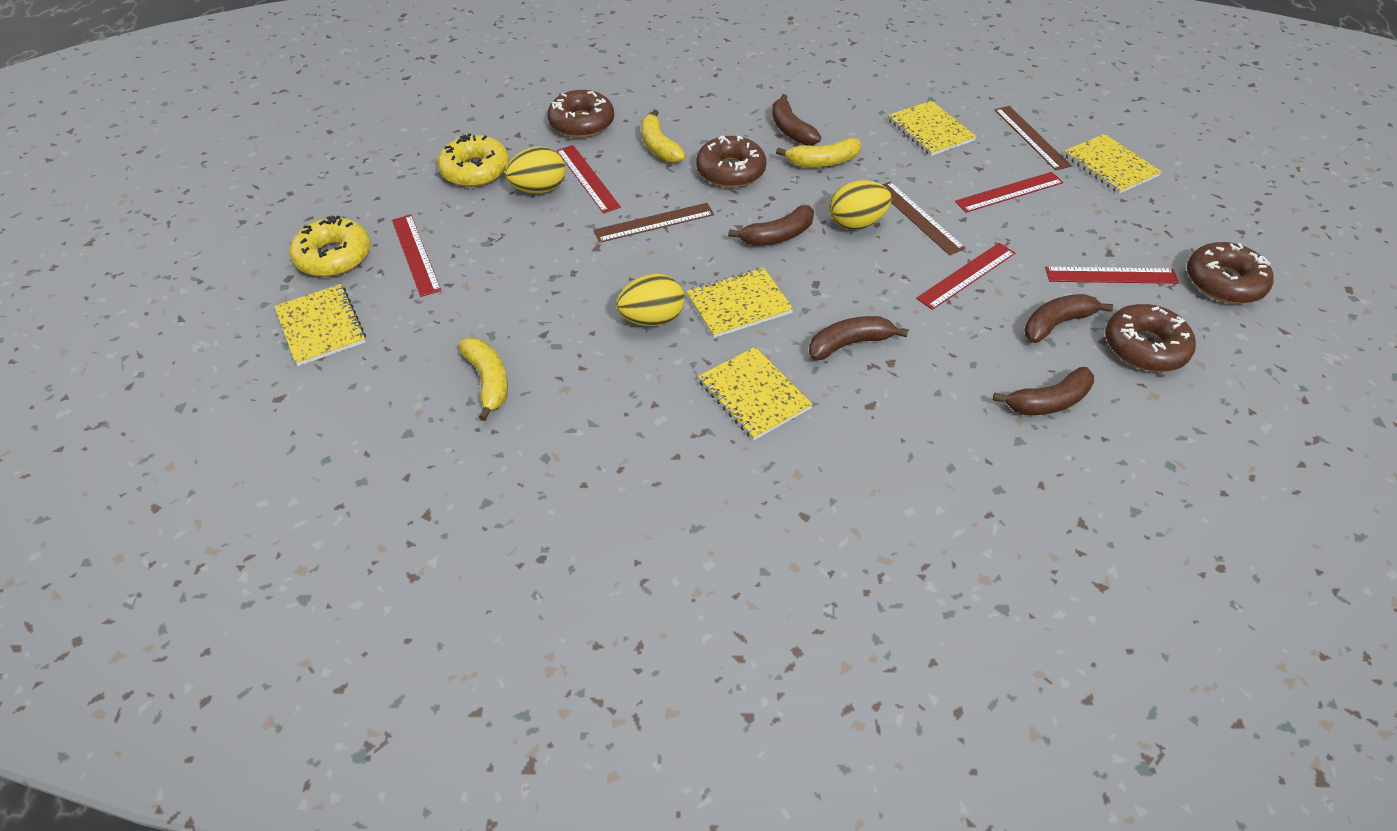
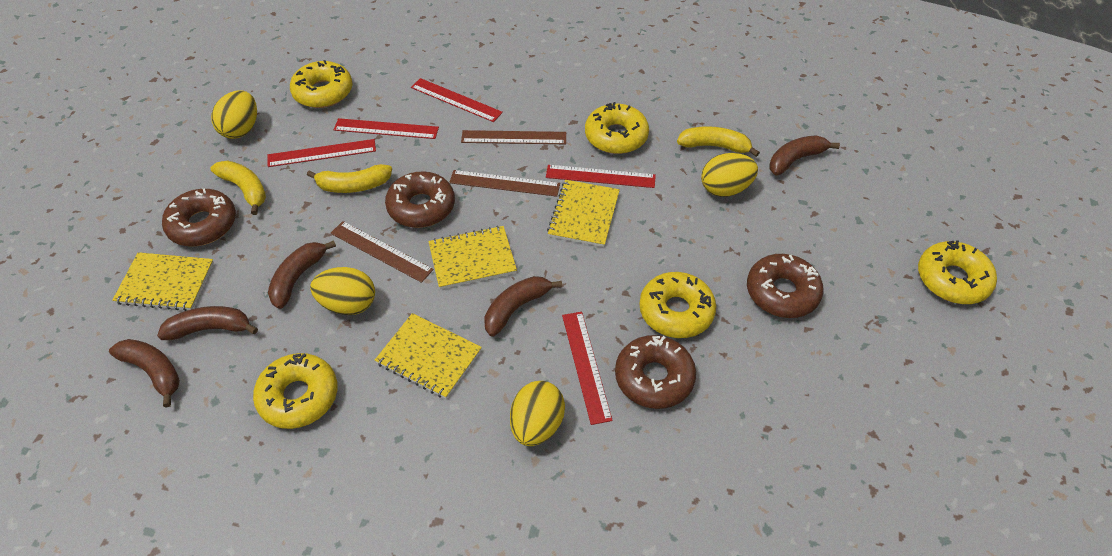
yellow donut: 2 -> 5
yellow egg: 3 -> 4
yellow notebook: 5 -> 4

